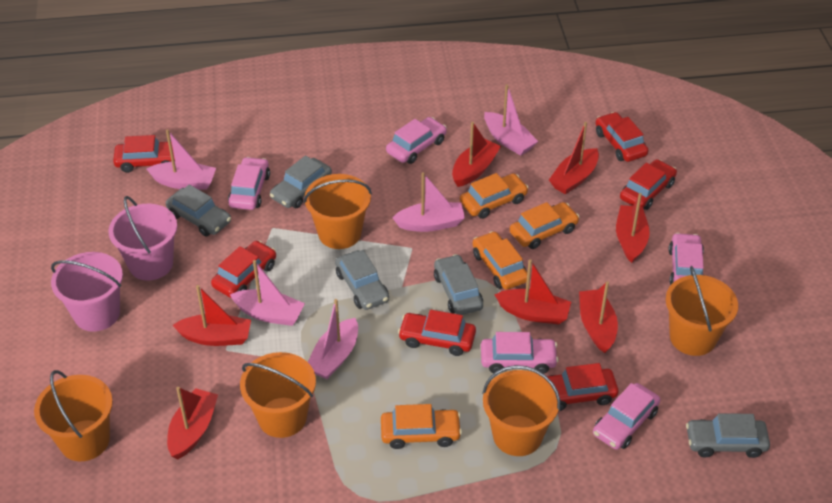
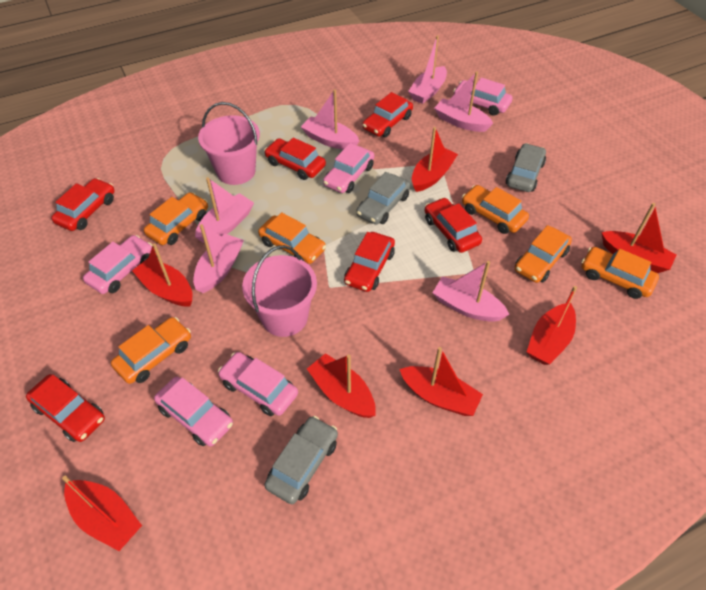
grey car: 5 -> 3
orange bucket: 5 -> 0
orange car: 4 -> 6
pink boat: 5 -> 6

